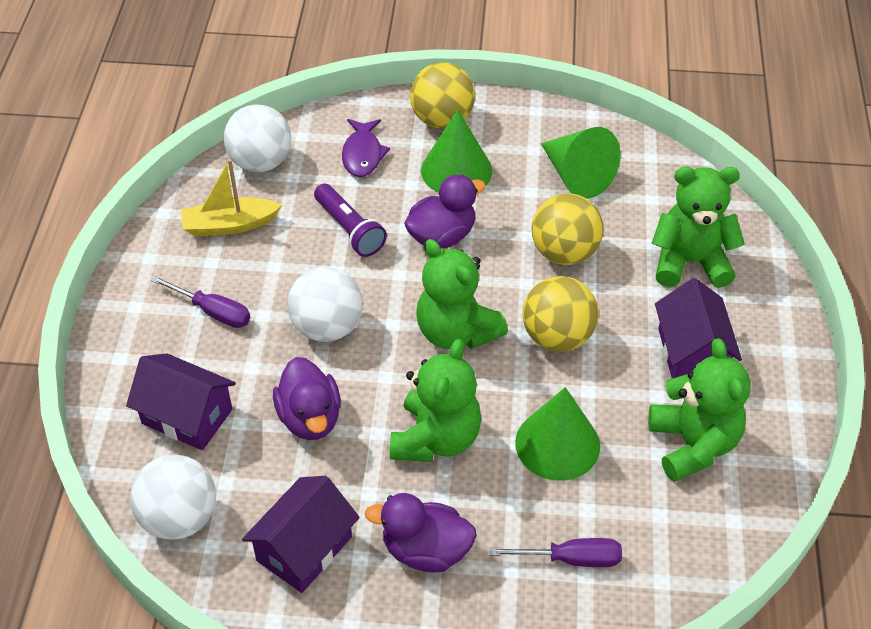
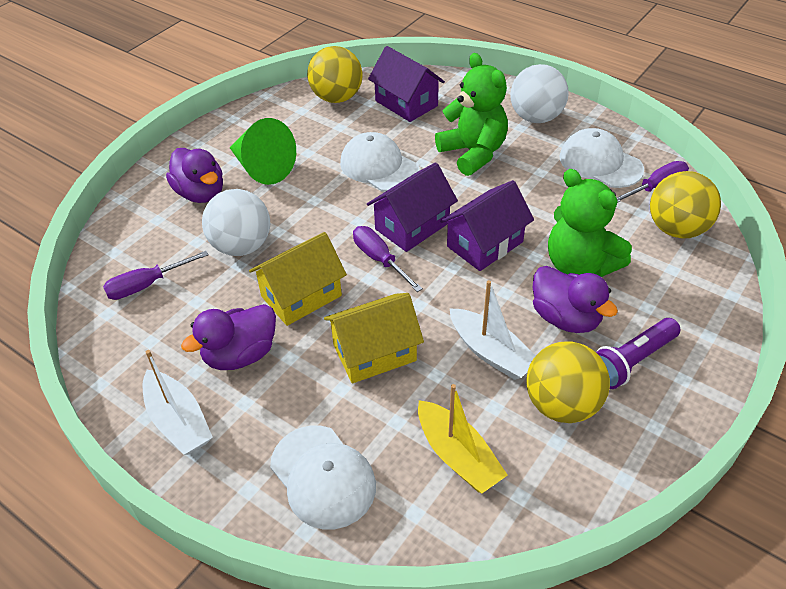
green cone: 3 -> 1
green teddy bear: 4 -> 2
purple fish: 1 -> 0
purple screwdriver: 2 -> 3
white ball: 3 -> 2
white boat: 0 -> 2
white cap: 0 -> 3
yellow house: 0 -> 2

